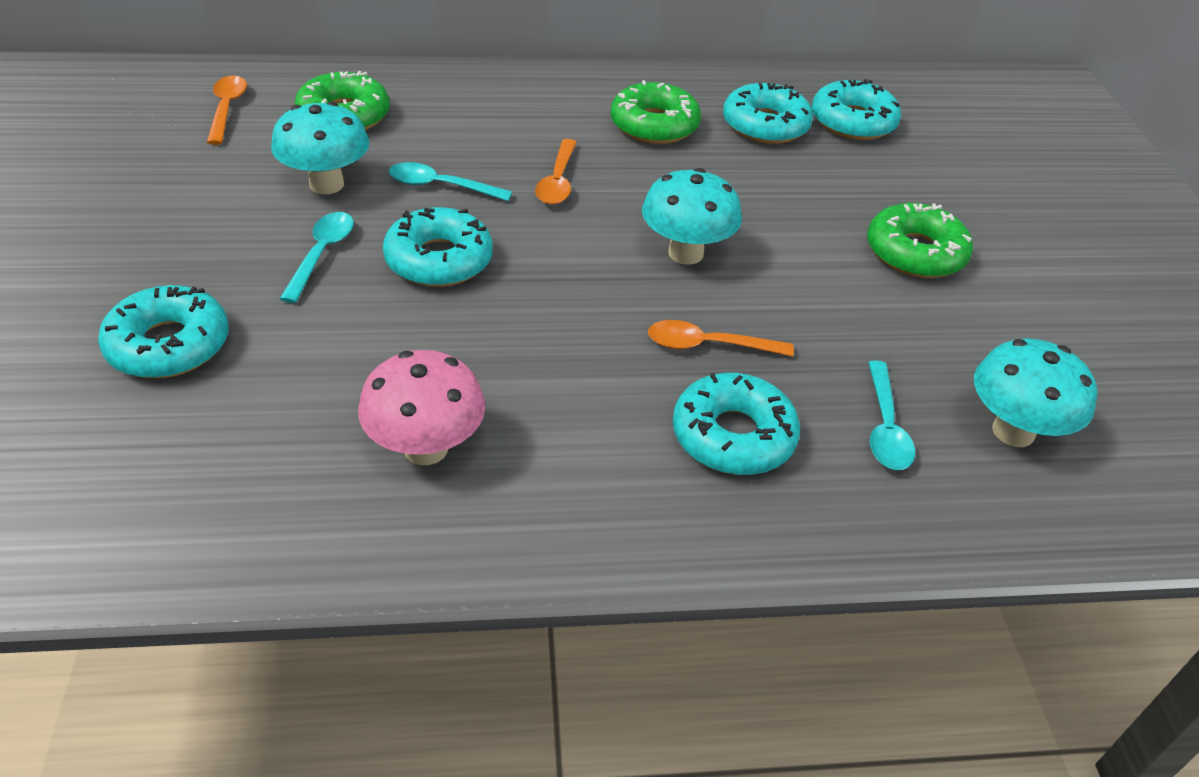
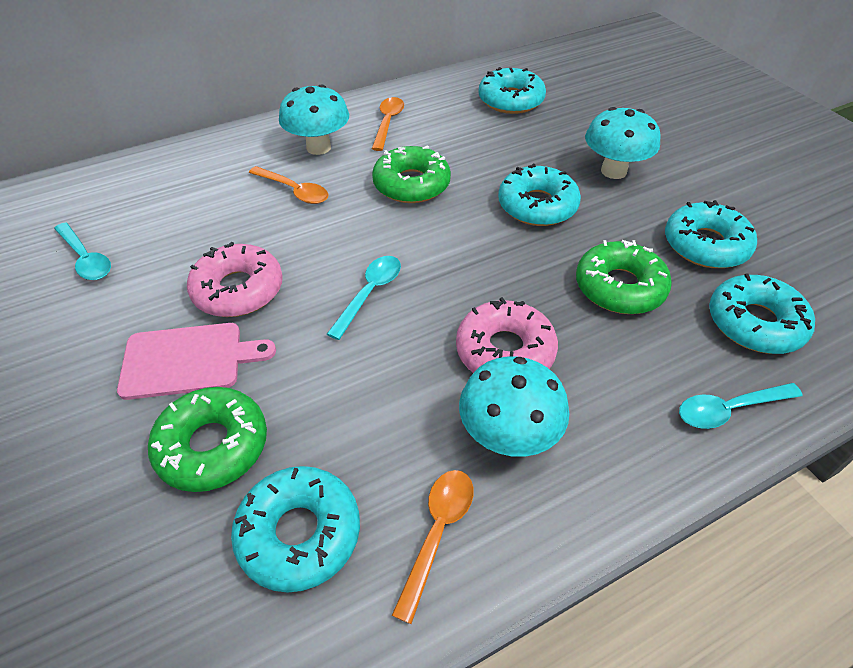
pink cutting board: 0 -> 1
pink donut: 0 -> 2
pink mushroom: 1 -> 0

